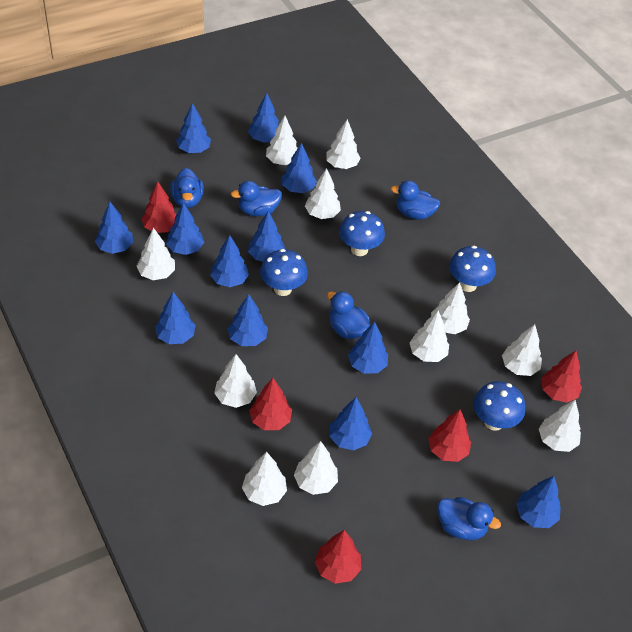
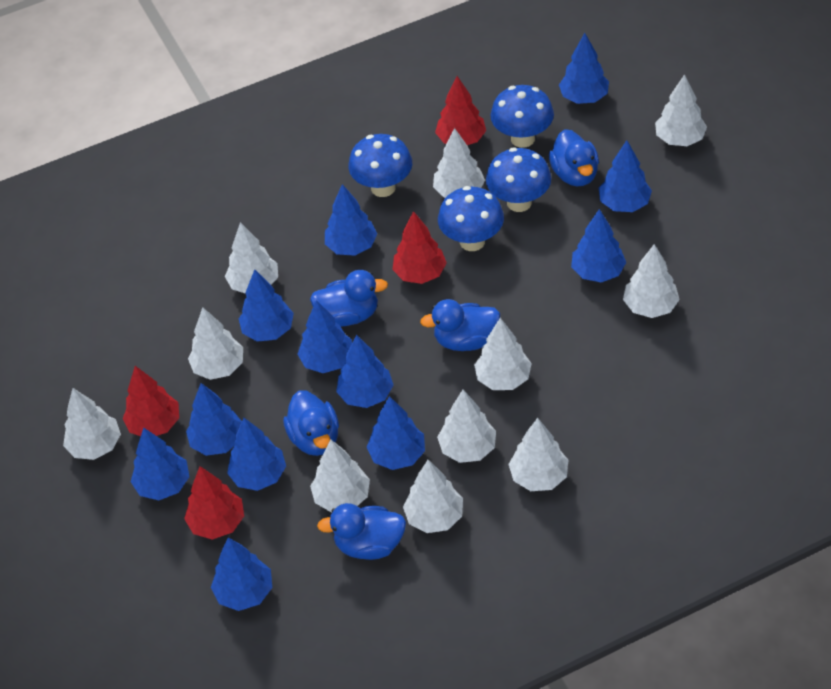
red tree: 5 -> 4

